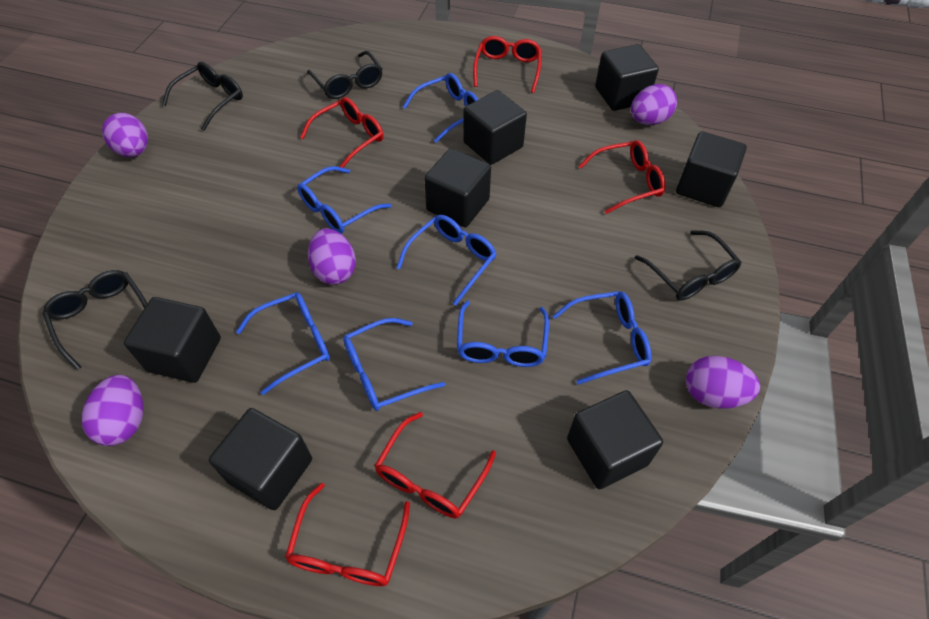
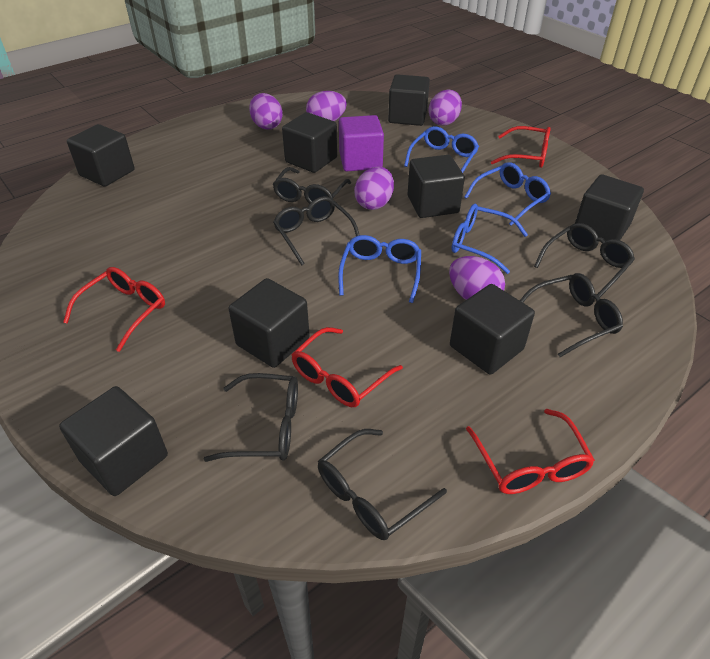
black cube: 7 -> 8
black glasses: 4 -> 6
blue glasses: 7 -> 4
purple cube: 0 -> 1
red glasses: 5 -> 4

